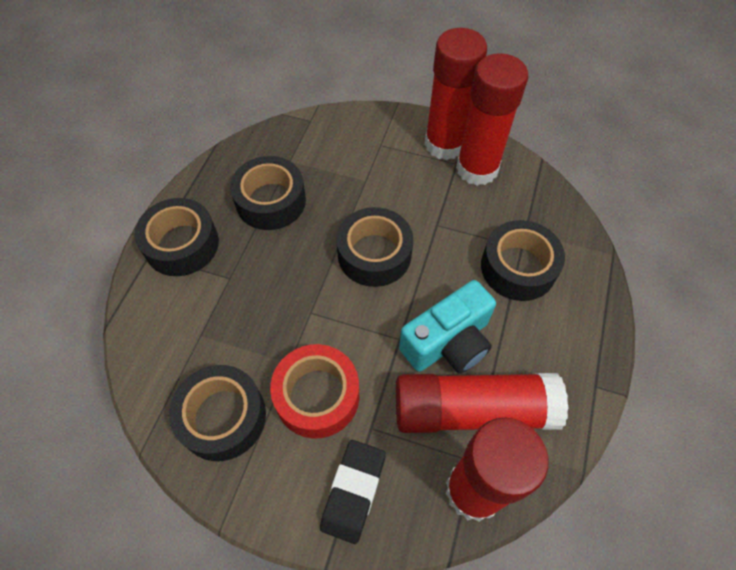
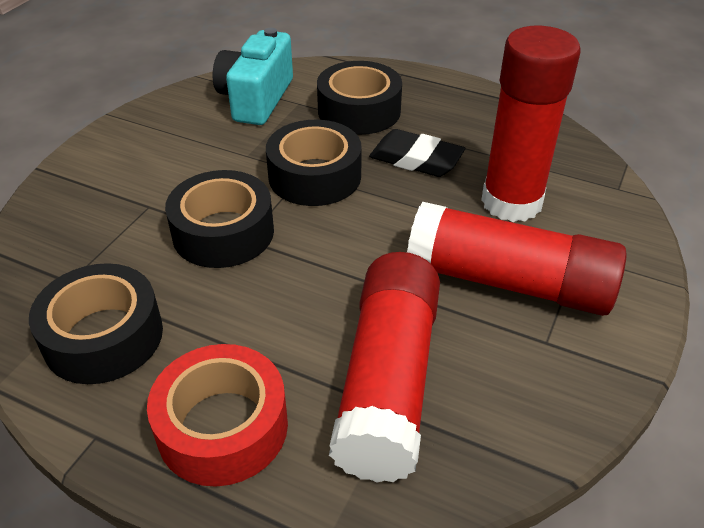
black tape: 5 -> 4
red glue stick: 4 -> 3

